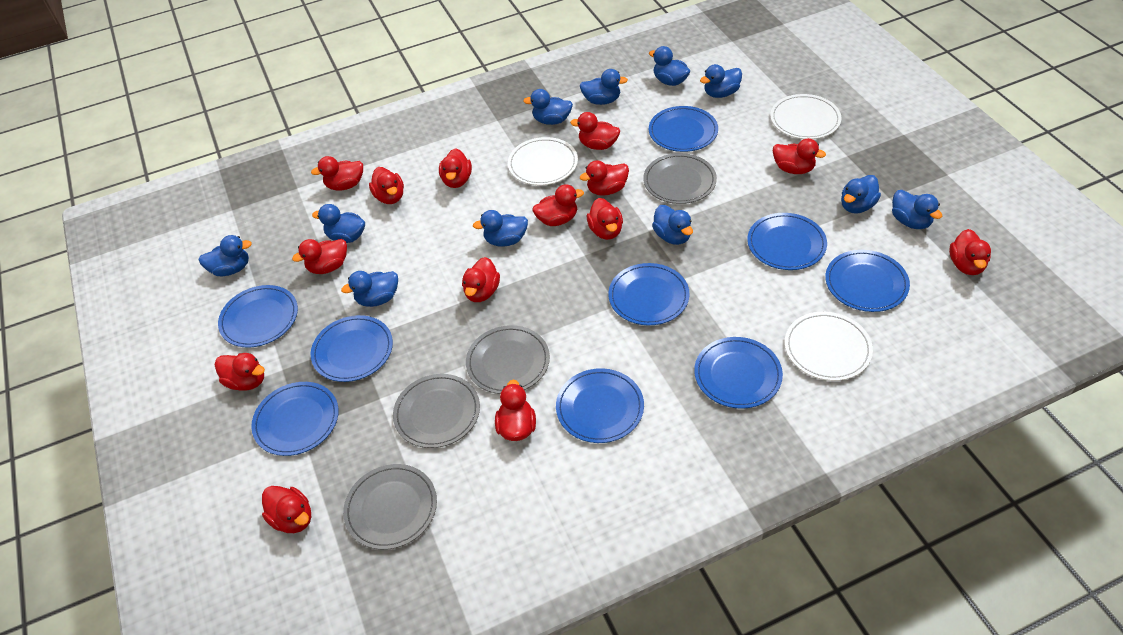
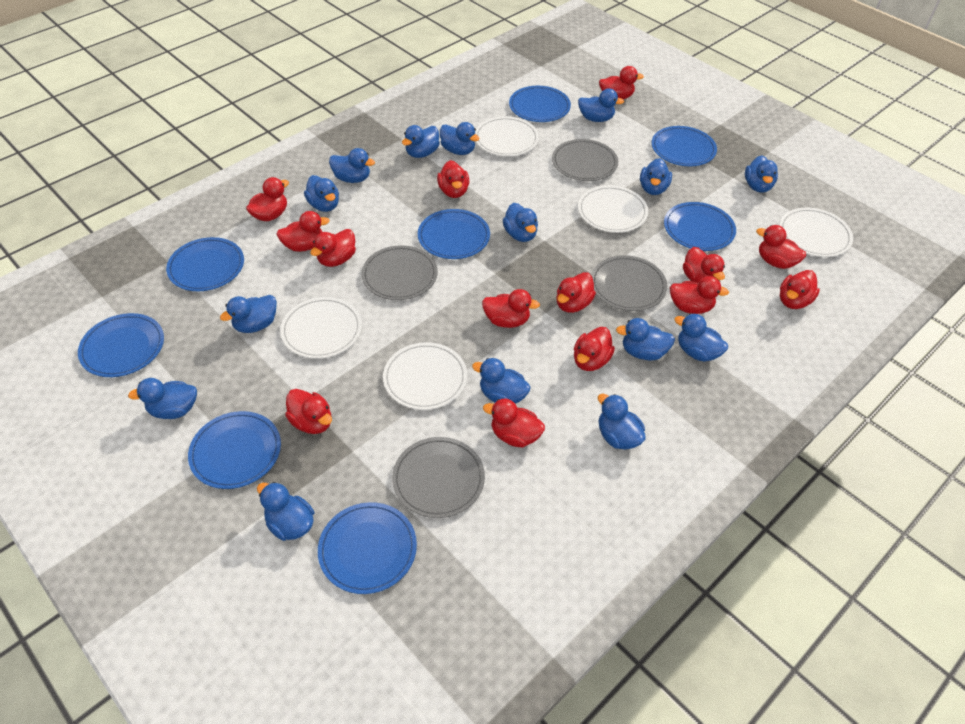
blue duck: 11 -> 15
blue plate: 9 -> 8
white plate: 3 -> 5

